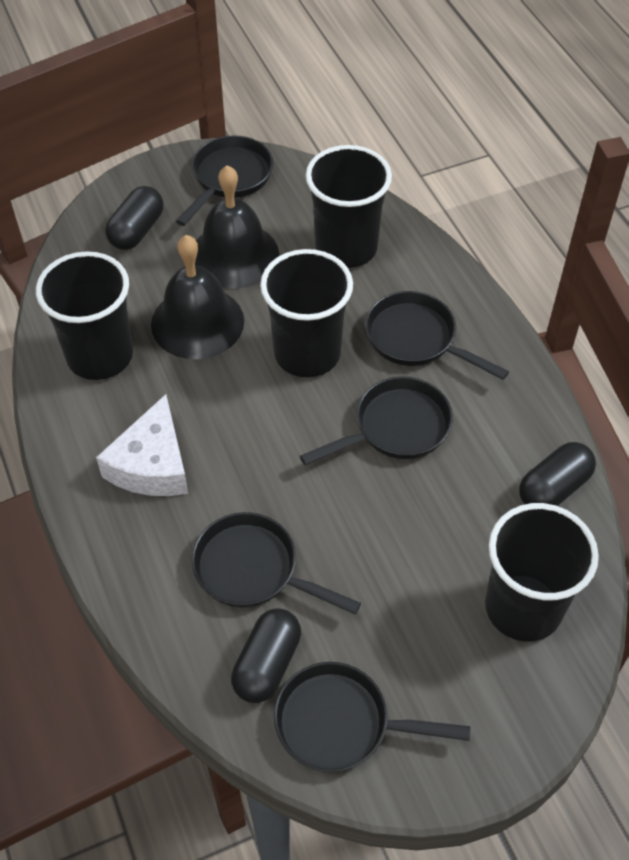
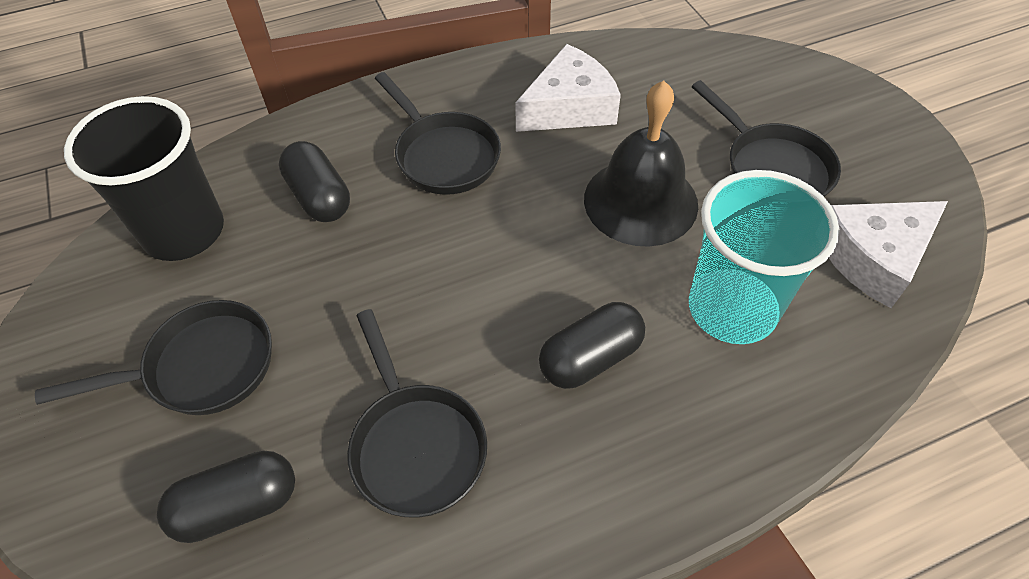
black bell: 2 -> 1
black cup: 4 -> 1
black pan: 5 -> 4
turquoise cup: 0 -> 1
white cheese: 1 -> 2

